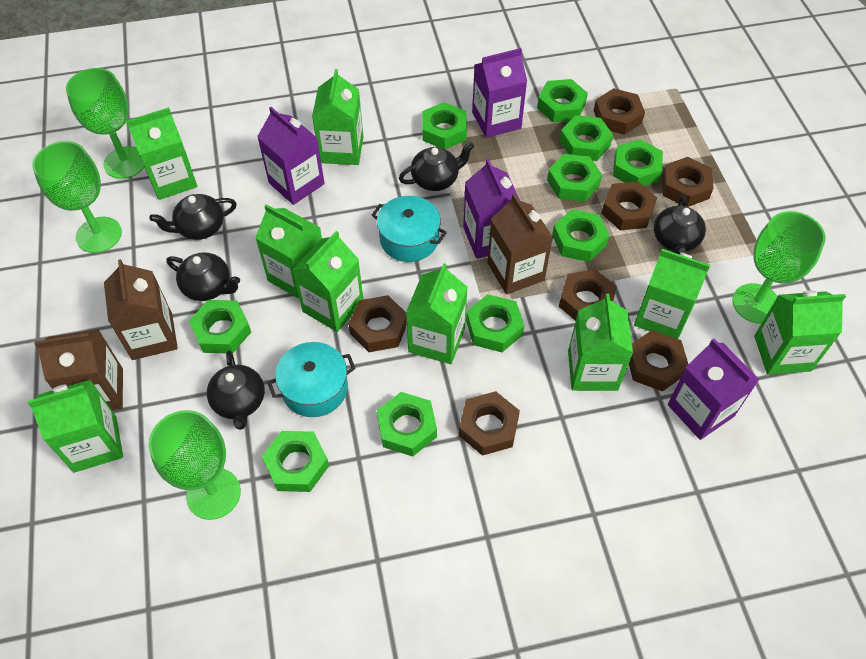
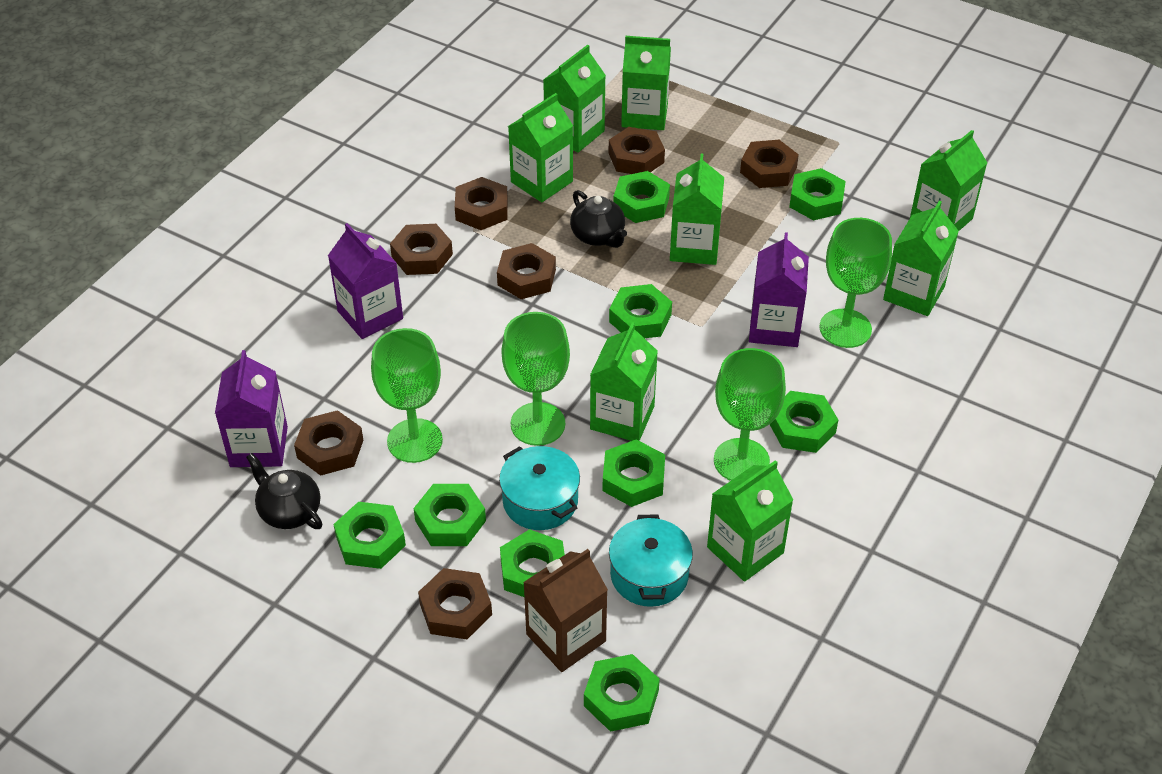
black teapot: 5 -> 2
brown carton: 3 -> 1
green carton: 9 -> 8
green nut: 10 -> 9
purple carton: 4 -> 3

